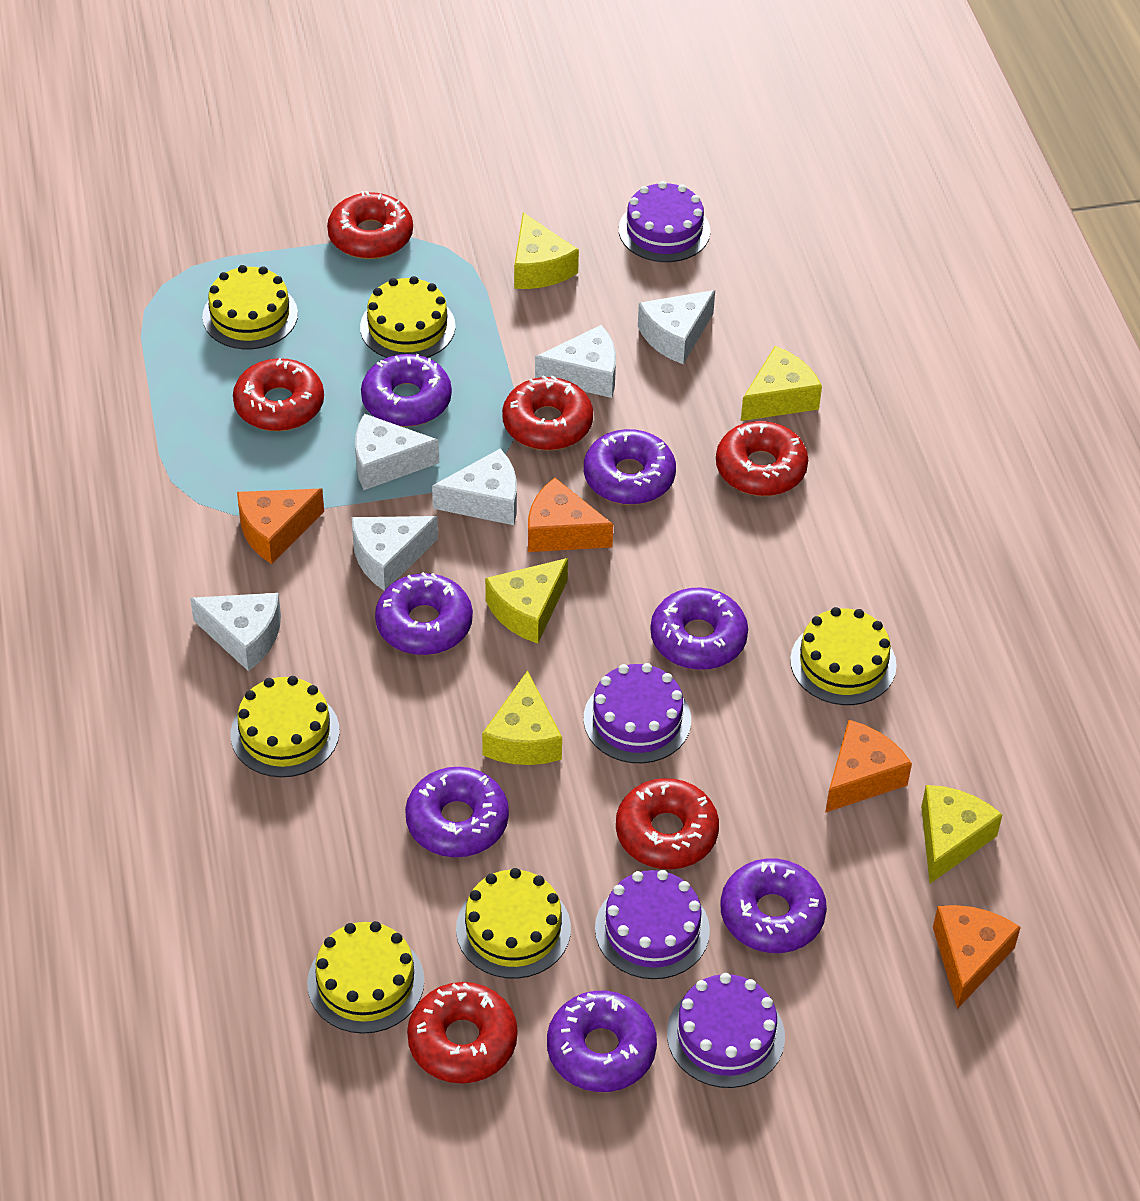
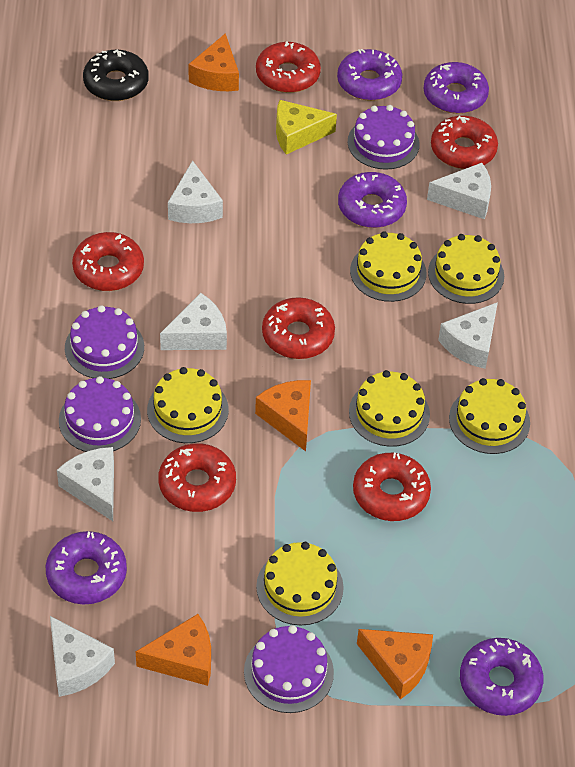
black donut: 0 -> 1
purple donut: 7 -> 5
yellow cheese: 5 -> 1

